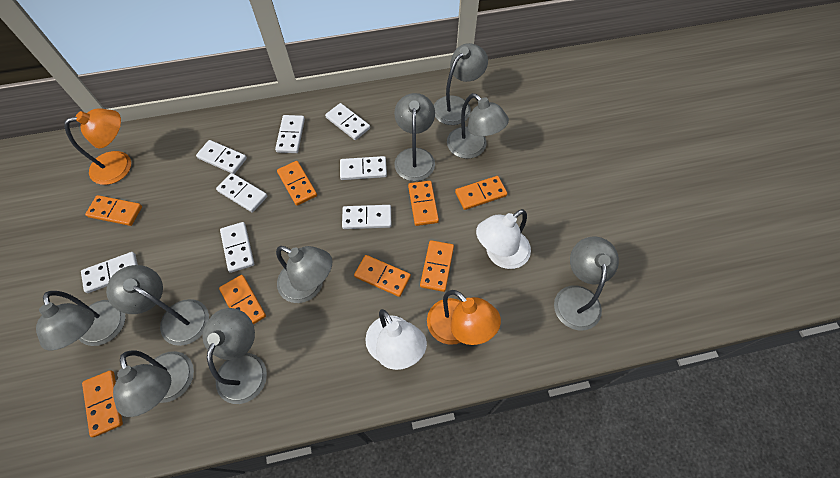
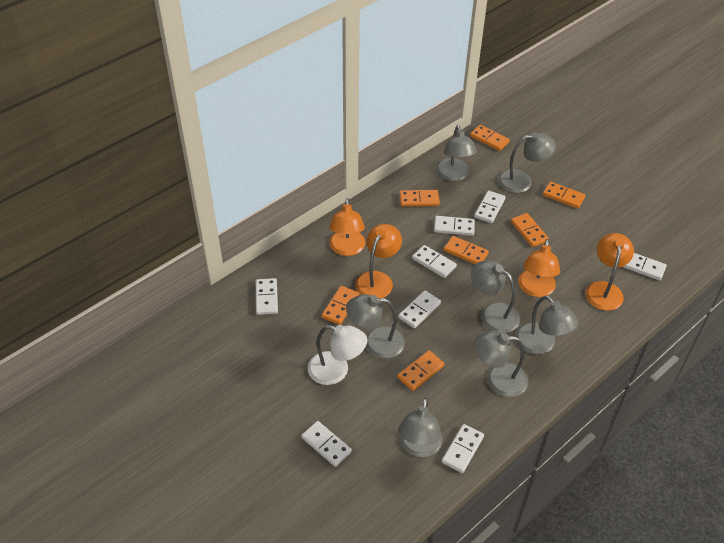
grey lamp: 9 -> 7
orange domino: 8 -> 7
orange lamp: 2 -> 4
white lamp: 2 -> 1

